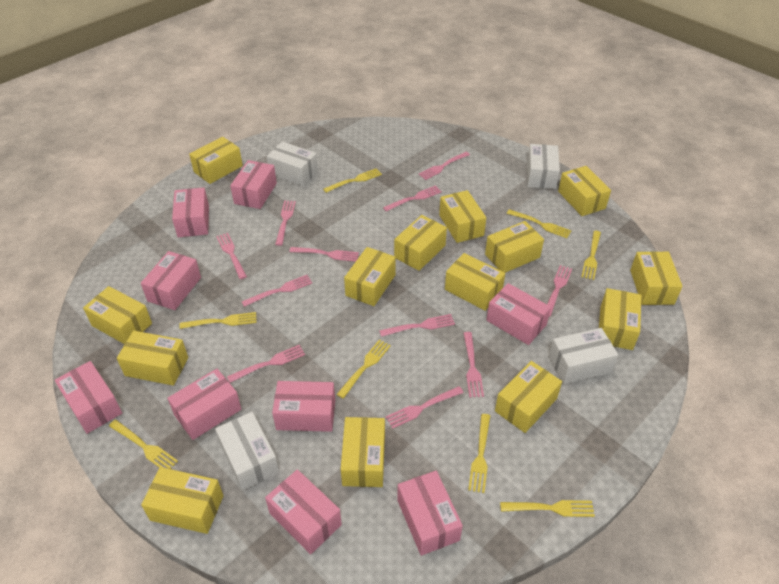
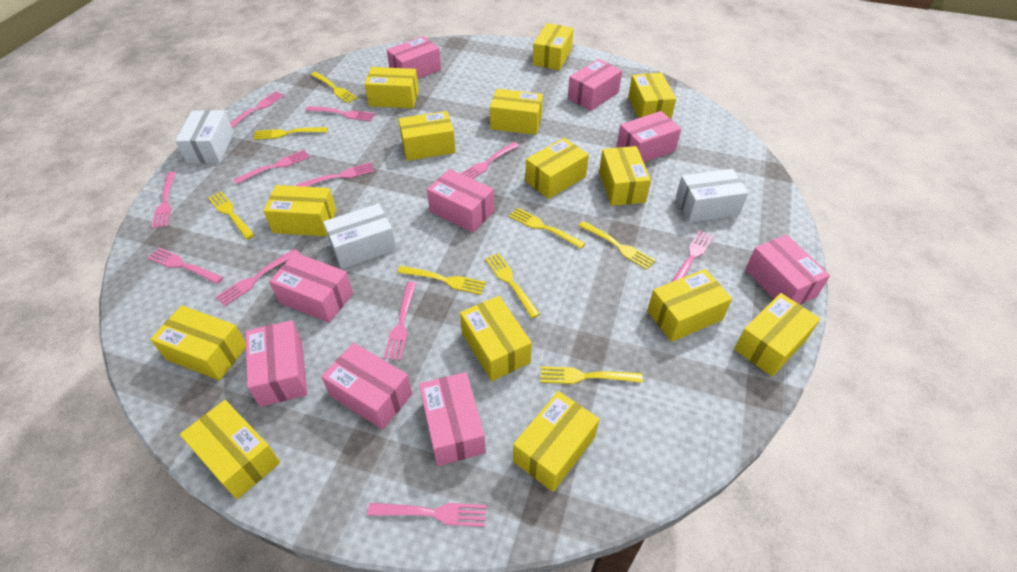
white box: 4 -> 3

